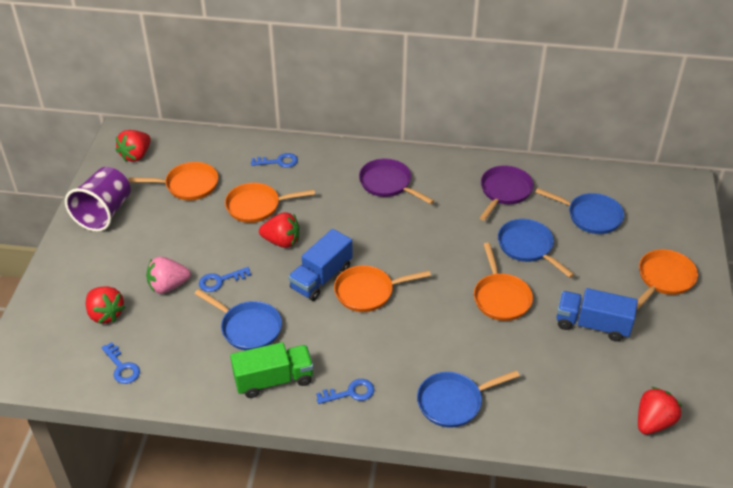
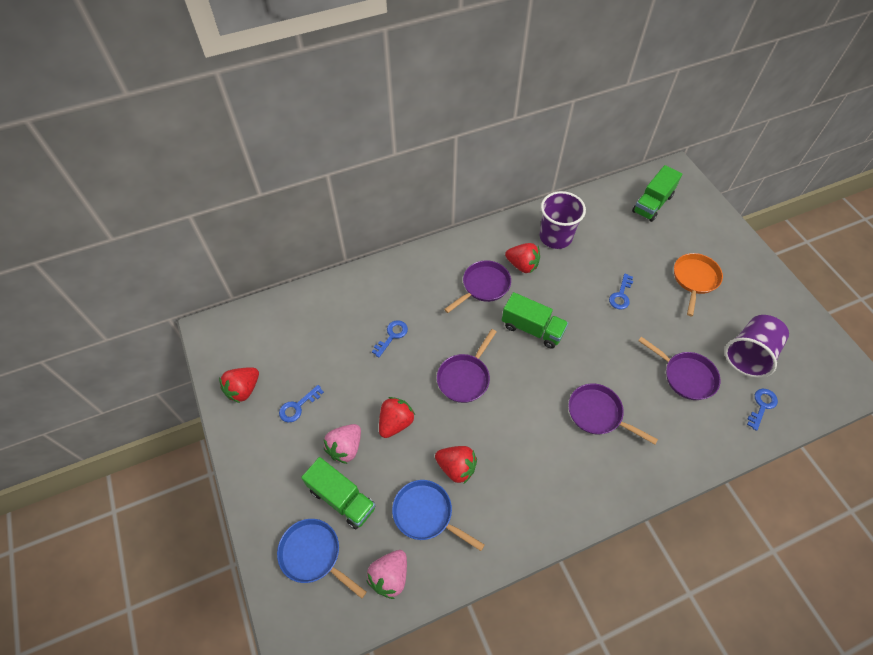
blue pan: 4 -> 2
blue truck: 2 -> 0
green truck: 1 -> 3
orange pan: 5 -> 1
pink strawberry: 1 -> 2
purple cup: 1 -> 2
purple pan: 2 -> 4

